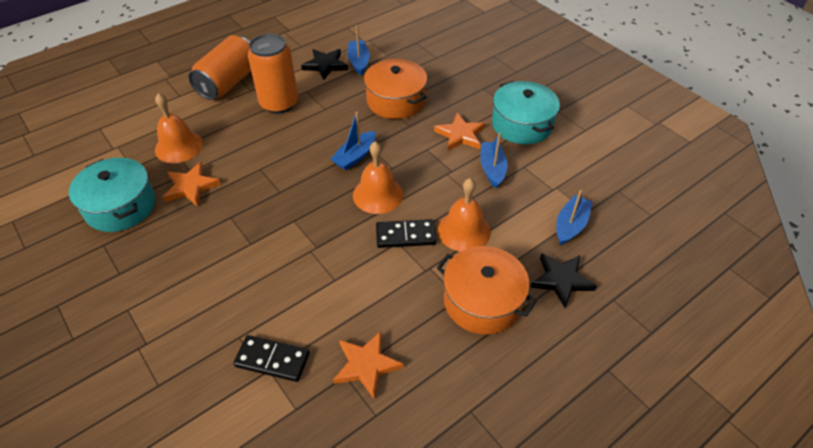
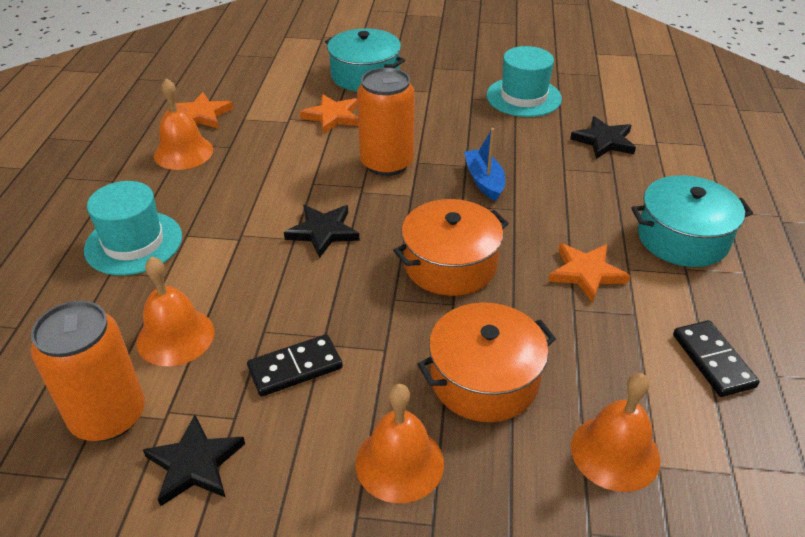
black star: 2 -> 3
blue boat: 4 -> 1
orange bell: 3 -> 4
turquoise hat: 0 -> 2

